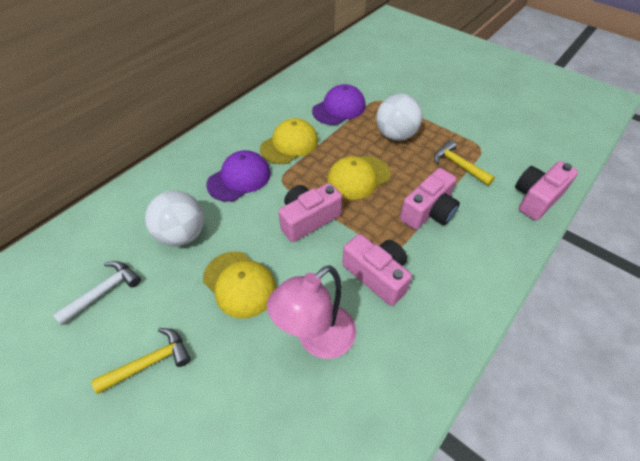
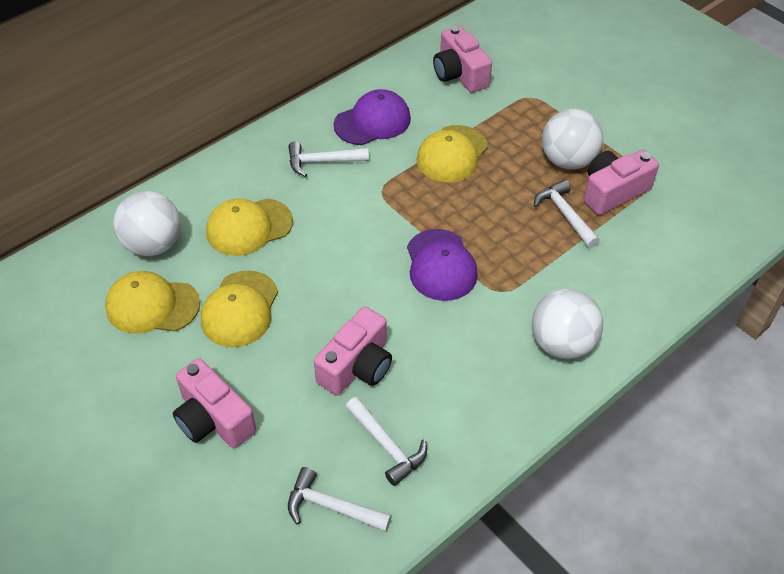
pink lamp: 1 -> 0
white ball: 2 -> 3
white hammer: 1 -> 4
yellow cap: 3 -> 4
yellow hammer: 2 -> 0

